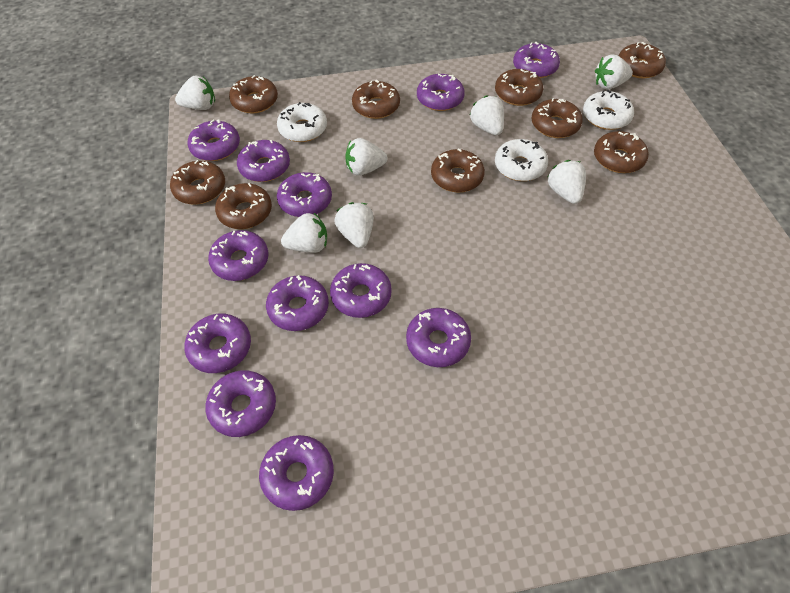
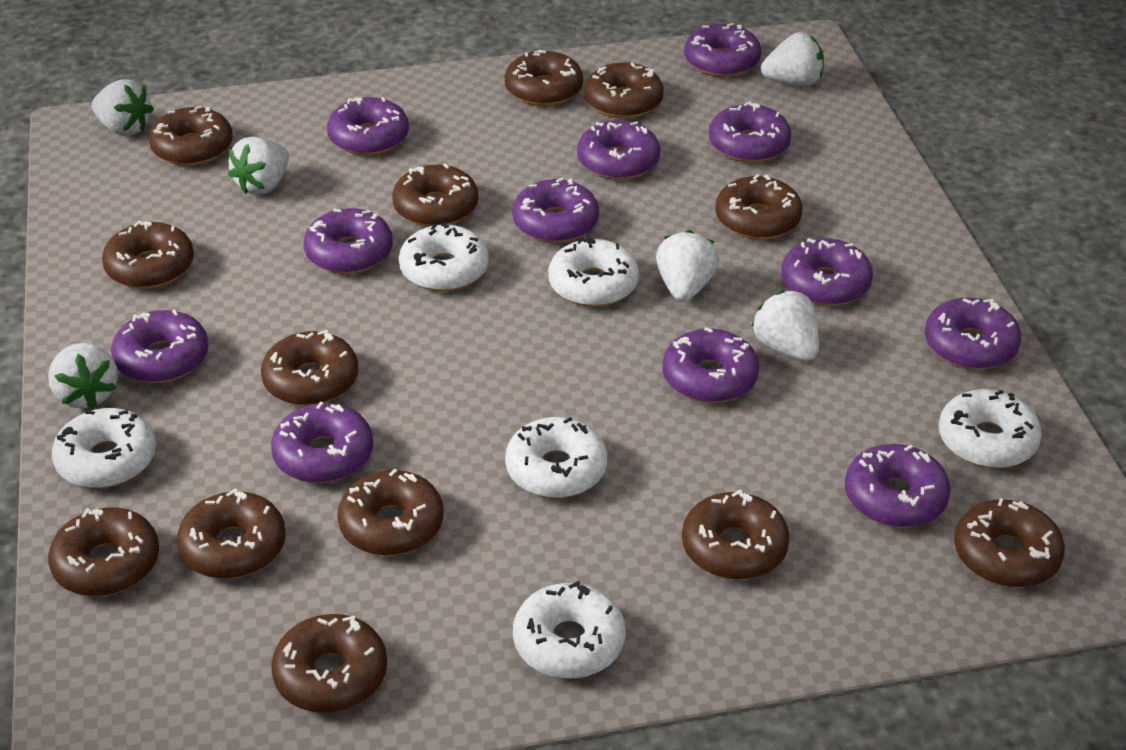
brown donut: 9 -> 13
white donut: 3 -> 6
white strawberry: 7 -> 6

